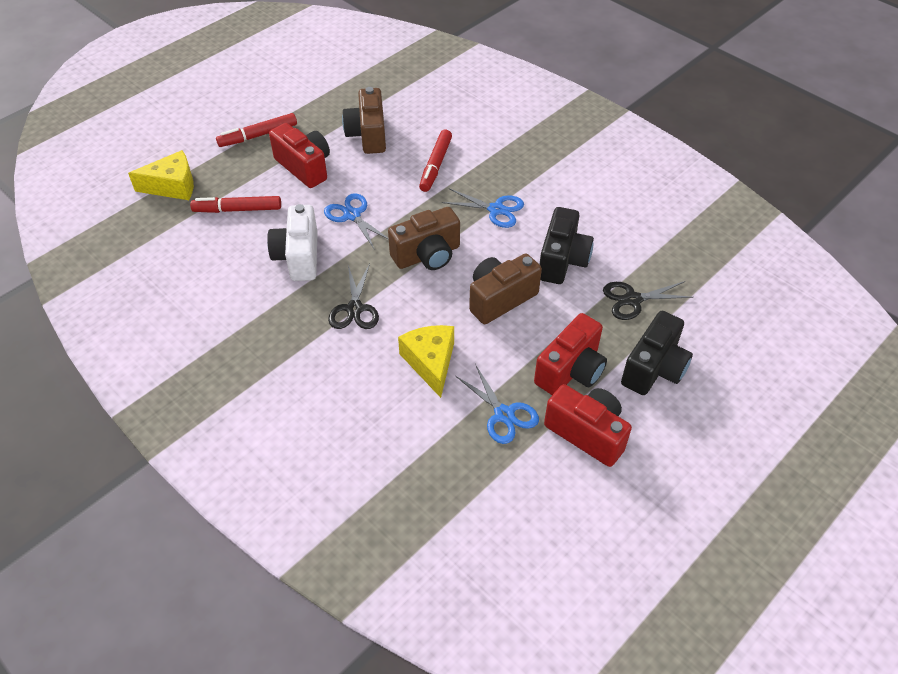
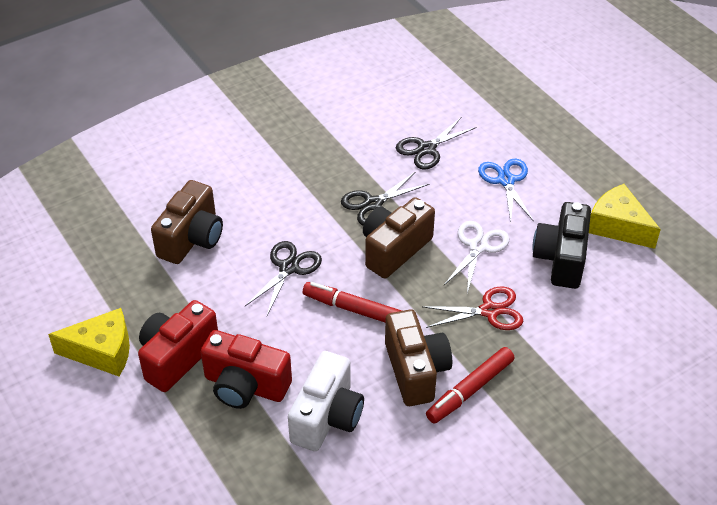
black camera: 2 -> 1
black scissors: 2 -> 3
blue scissors: 3 -> 1
red camera: 3 -> 2
red marker: 3 -> 2
red scissors: 0 -> 1
white scissors: 0 -> 1

